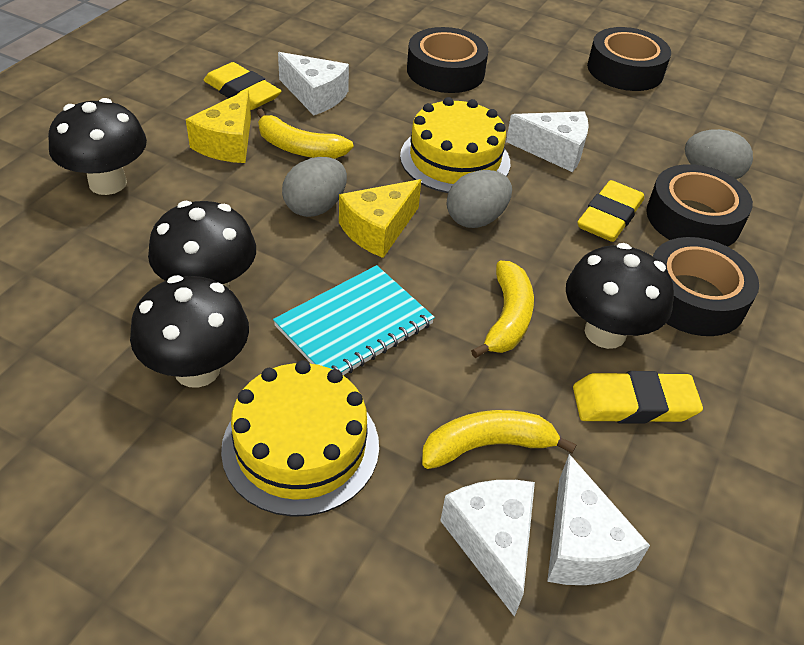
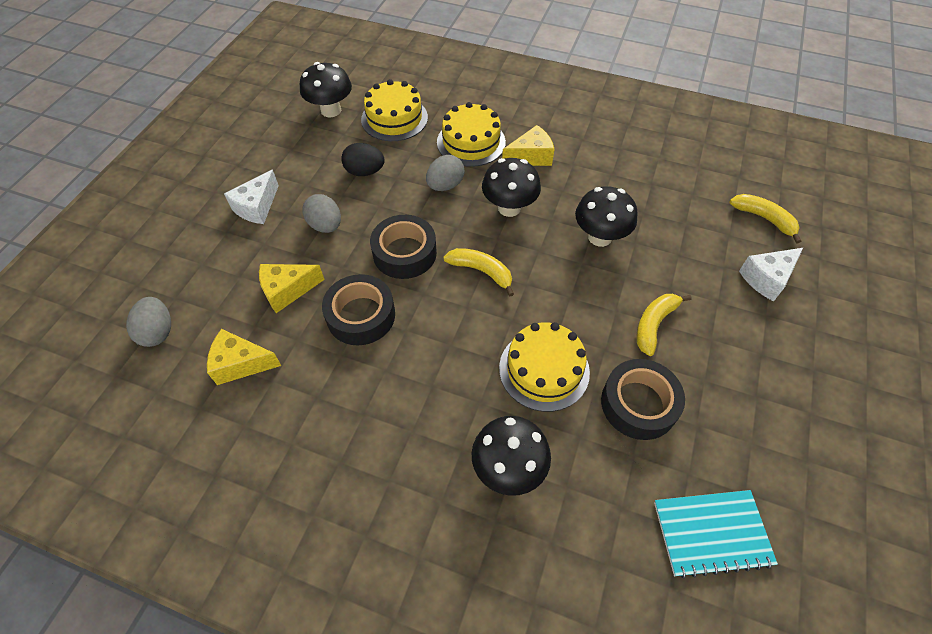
black egg: 0 -> 1
black tape: 4 -> 3
white cheese: 4 -> 2
yellow cake: 2 -> 3
yellow cheese: 2 -> 3
yellow eraser: 3 -> 0

